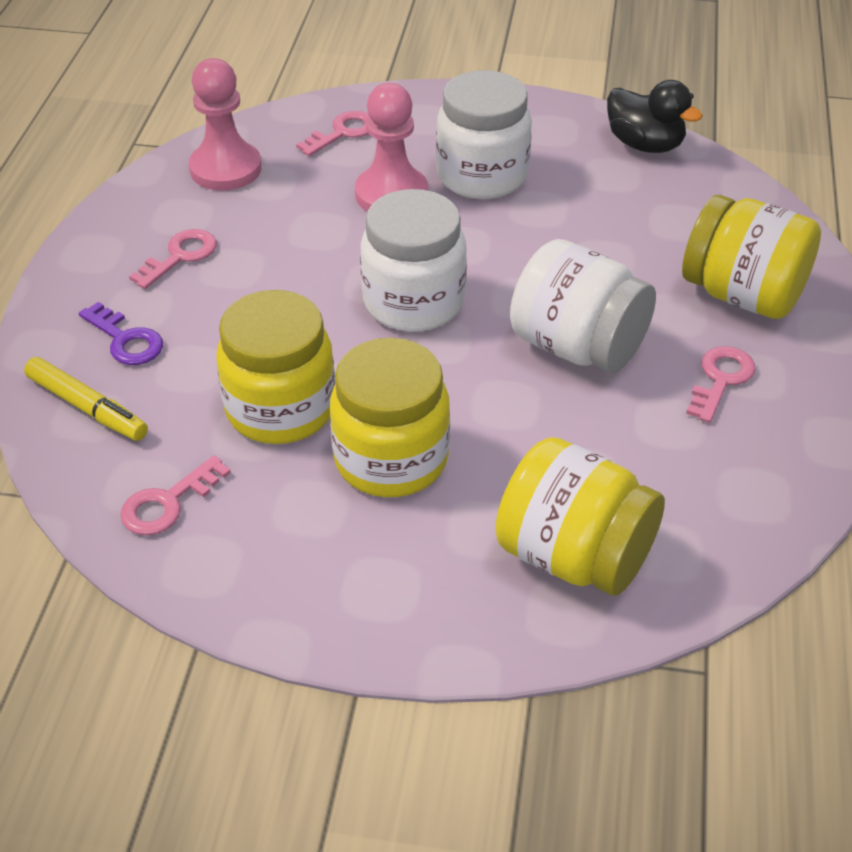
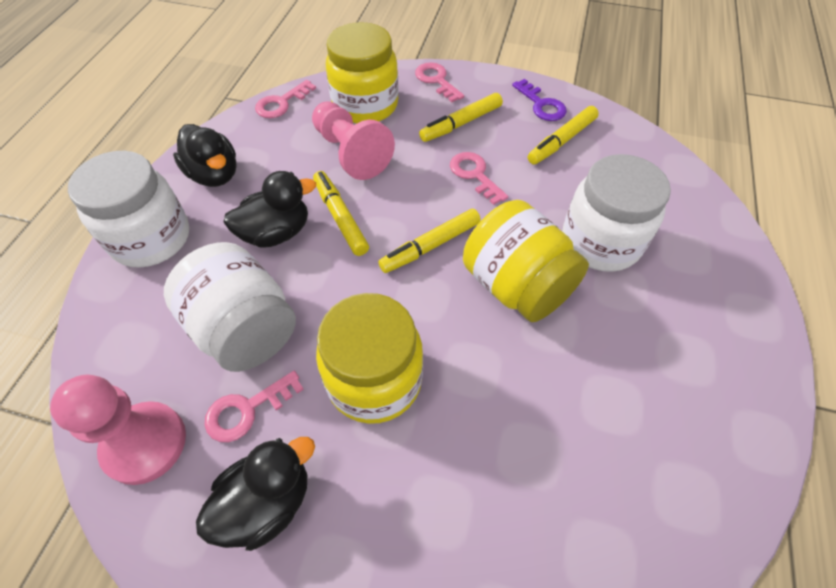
black duck: 1 -> 3
yellow jar: 4 -> 3
yellow marker: 1 -> 4

